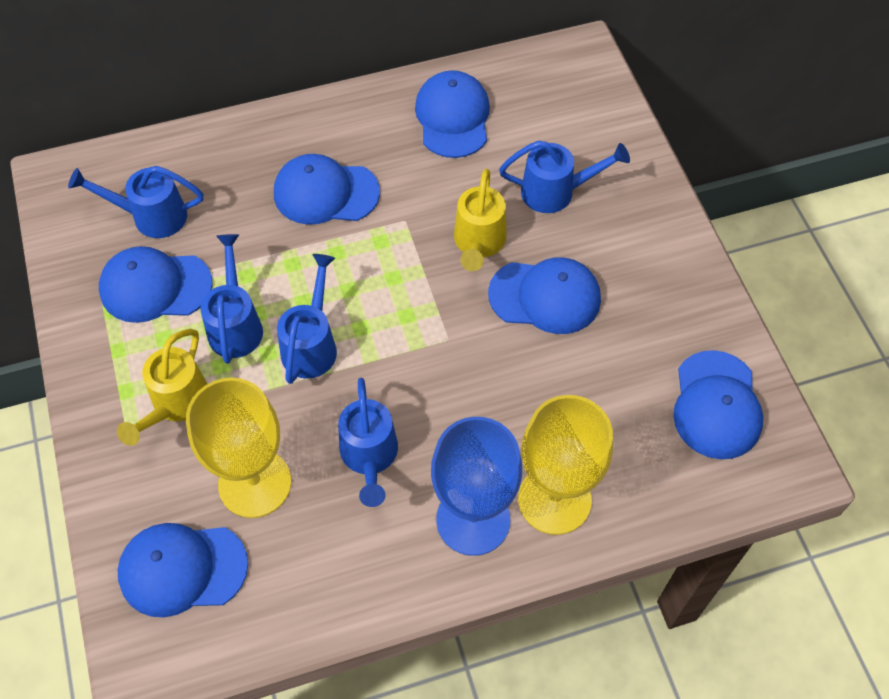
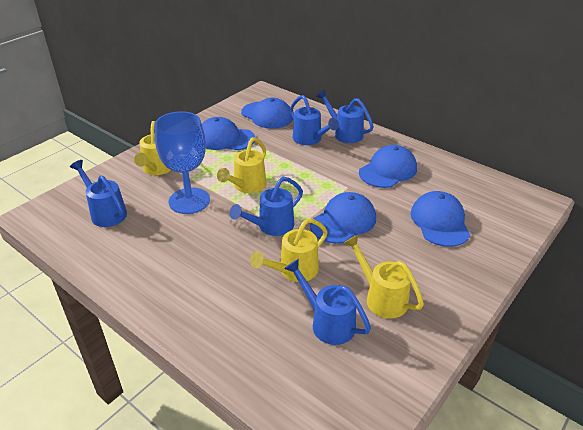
blue cap: 6 -> 5
yellow goblet: 2 -> 0
yellow watering can: 2 -> 4

